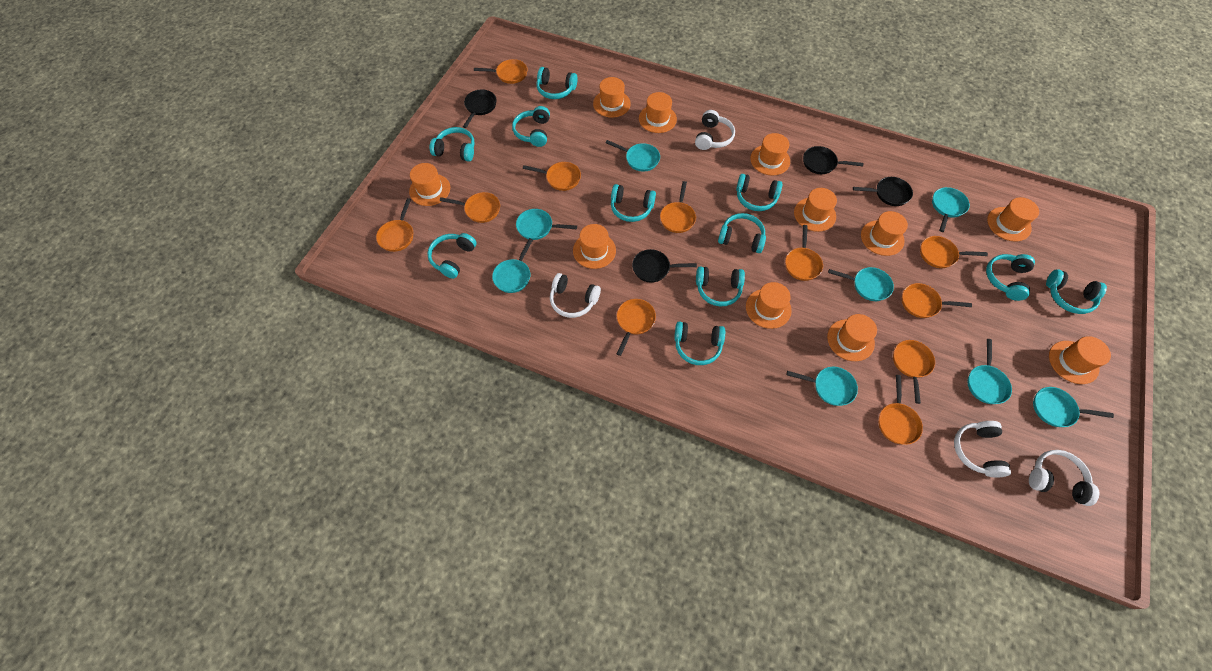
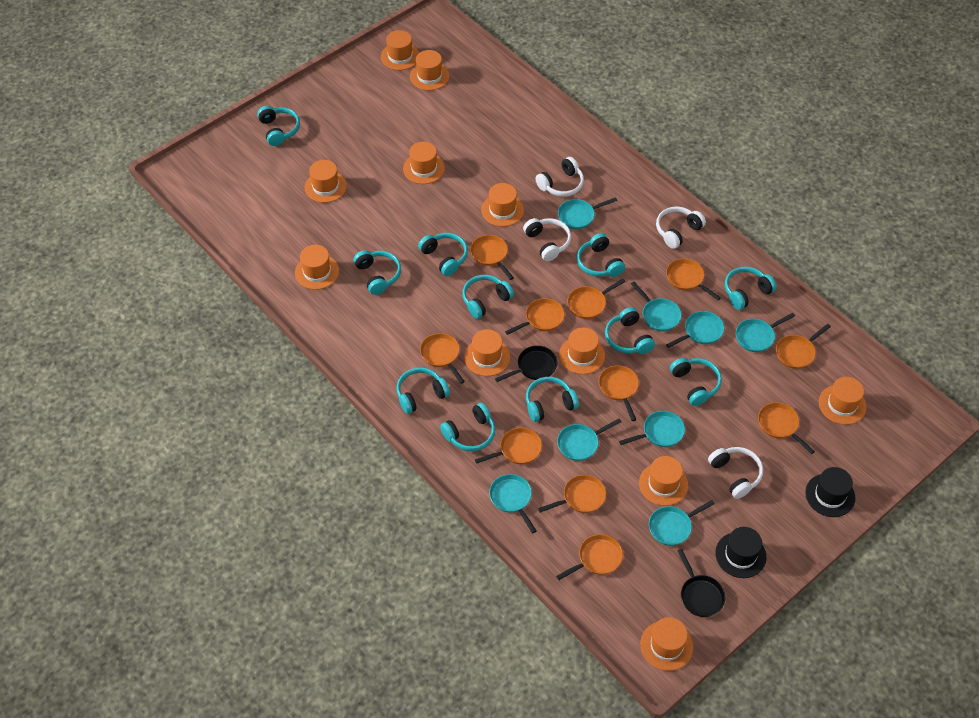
black hat: 0 -> 2
black pan: 4 -> 2

